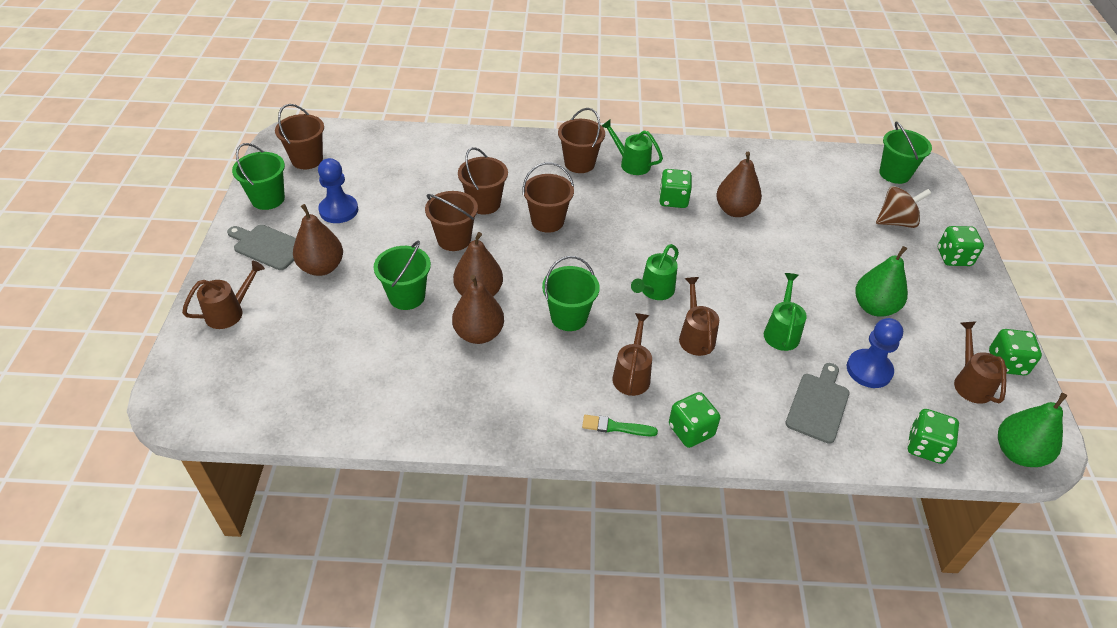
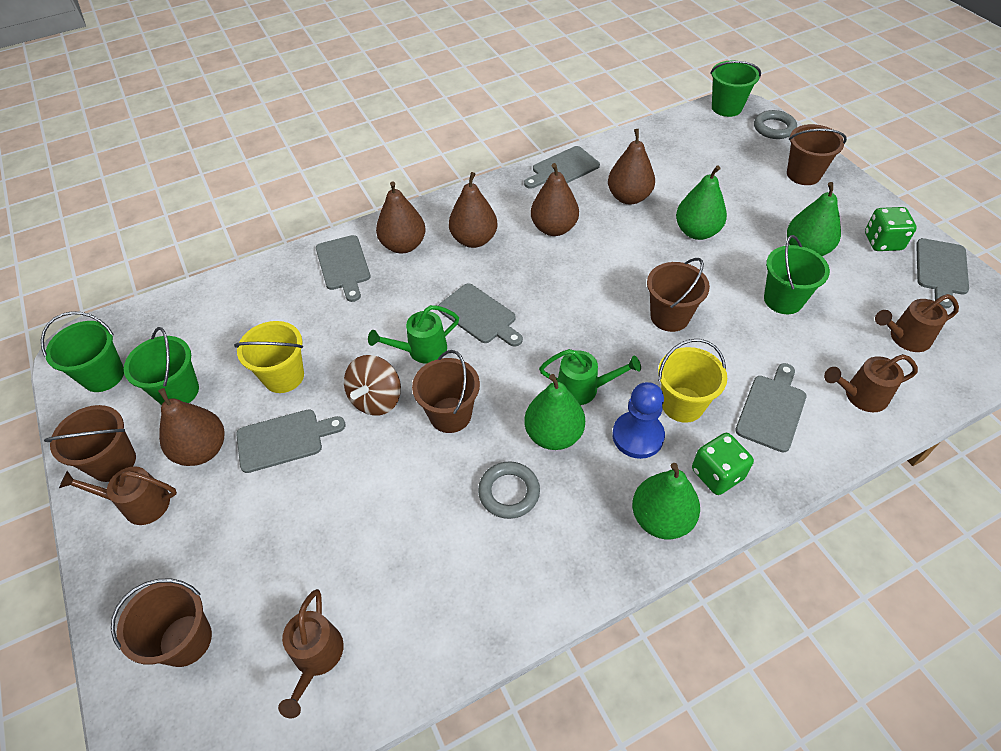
blue pawn: 2 -> 1
brown pear: 4 -> 5
green brush: 1 -> 0
green dice: 5 -> 2
green pear: 2 -> 4
green watering can: 3 -> 2
grey cutting board: 2 -> 6
grey ring: 0 -> 2
yellow bucket: 0 -> 2

